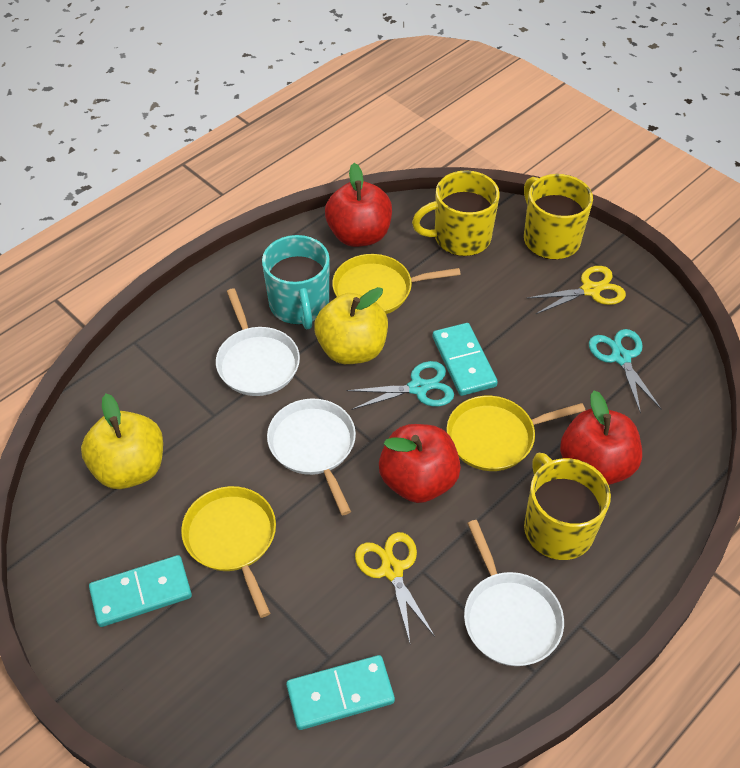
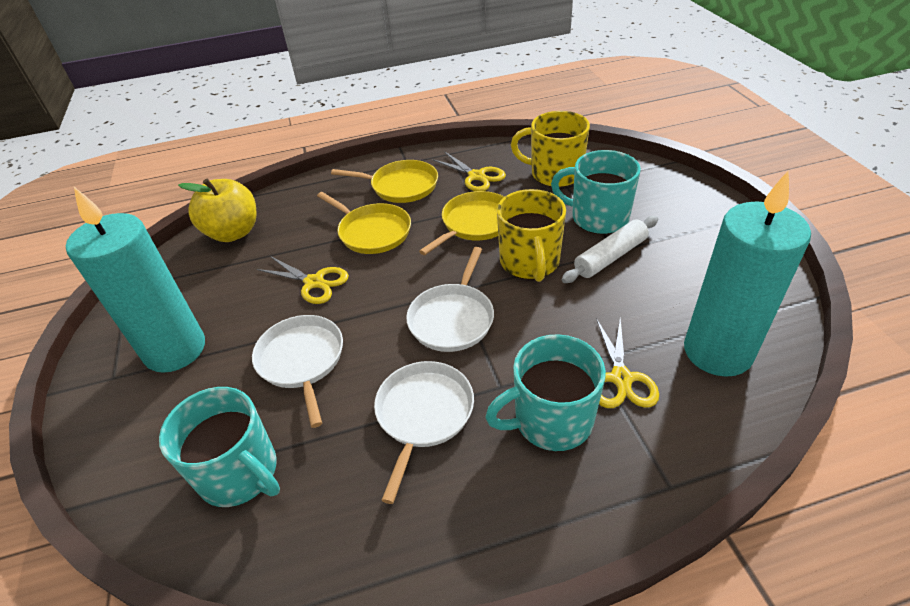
red apple: 3 -> 0
turquoise candle: 0 -> 2
turquoise domino: 3 -> 0
turquoise mug: 1 -> 3
turquoise scissors: 2 -> 0
white rolling pin: 0 -> 1
yellow apple: 2 -> 1
yellow mug: 3 -> 2
yellow scissors: 2 -> 3

